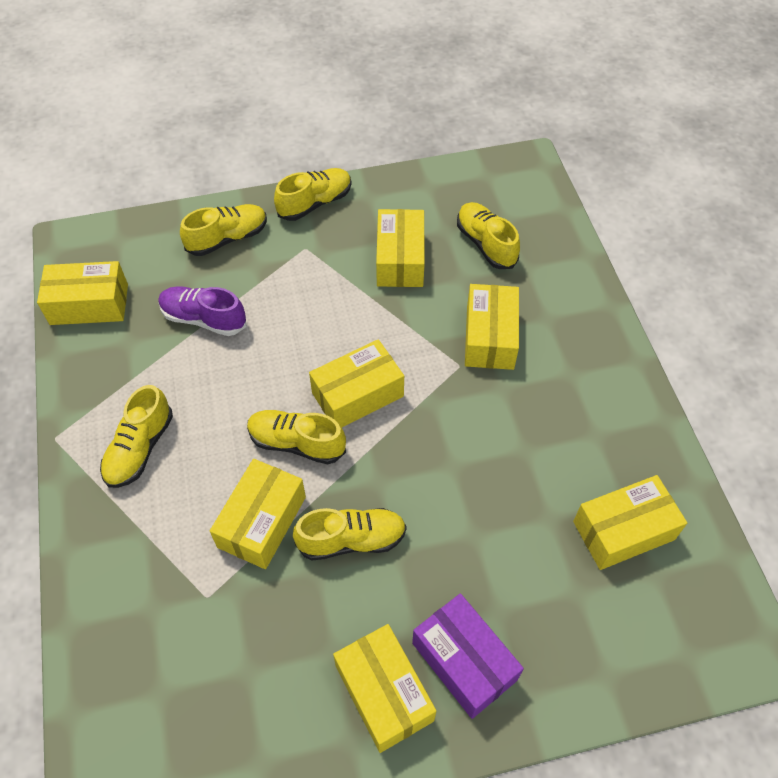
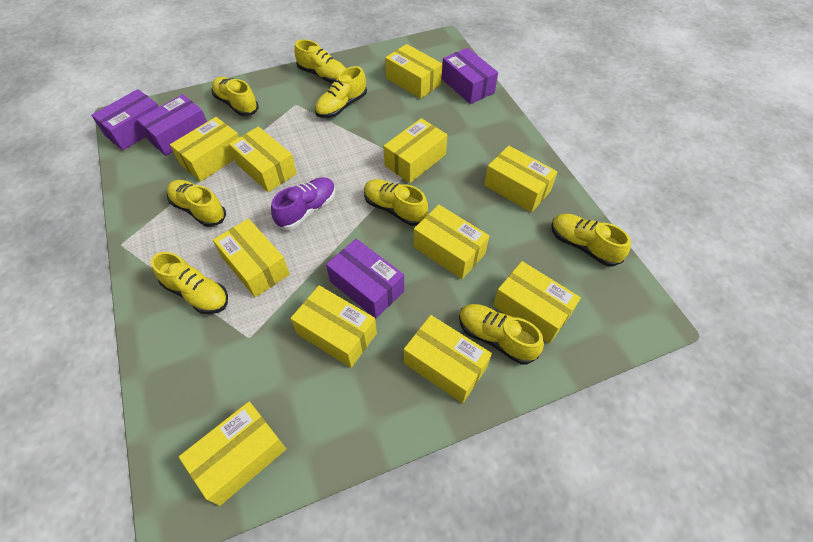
purple box: 1 -> 4
yellow box: 7 -> 11
yellow shoe: 6 -> 8

